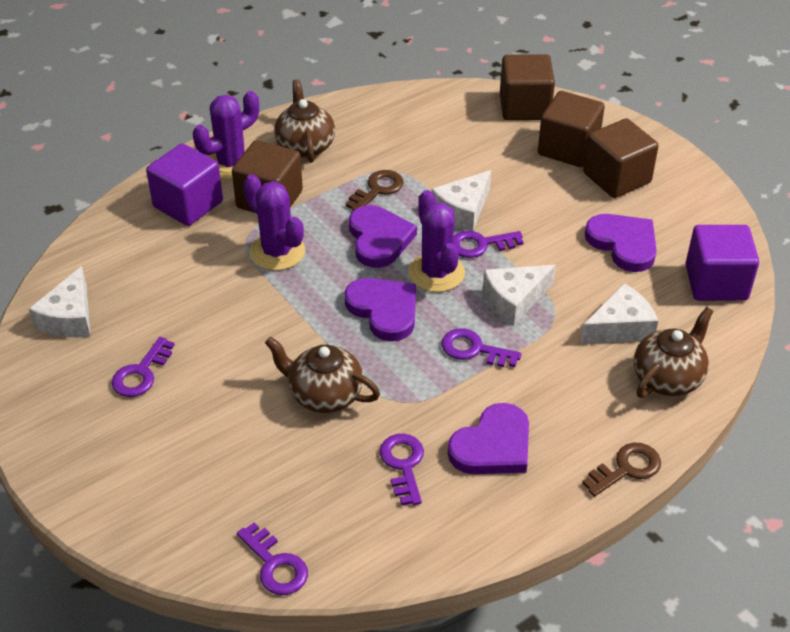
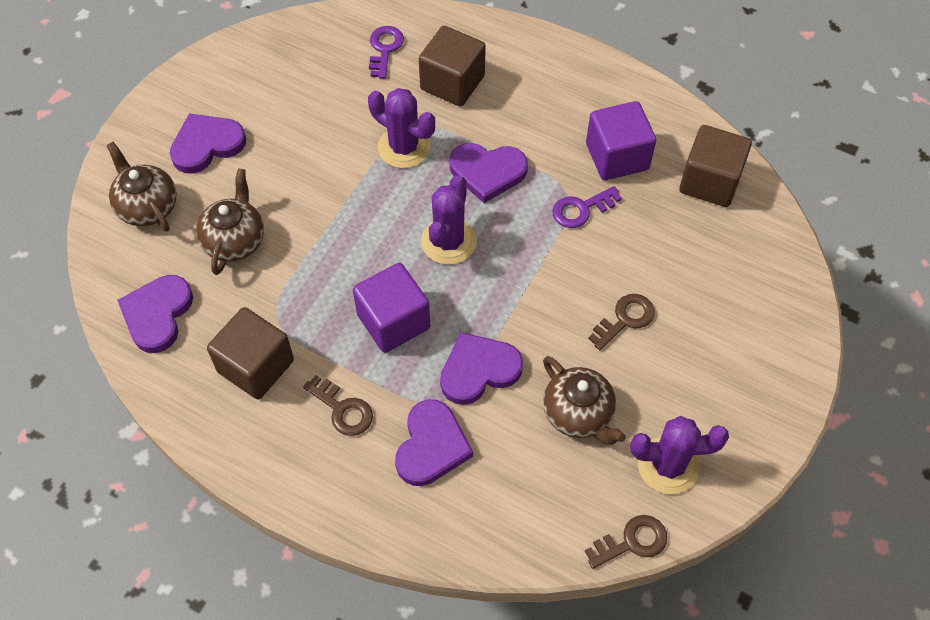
brown cube: 4 -> 3
brown key: 2 -> 3
purple heart: 4 -> 5
purple key: 5 -> 2
white cheese: 4 -> 0

